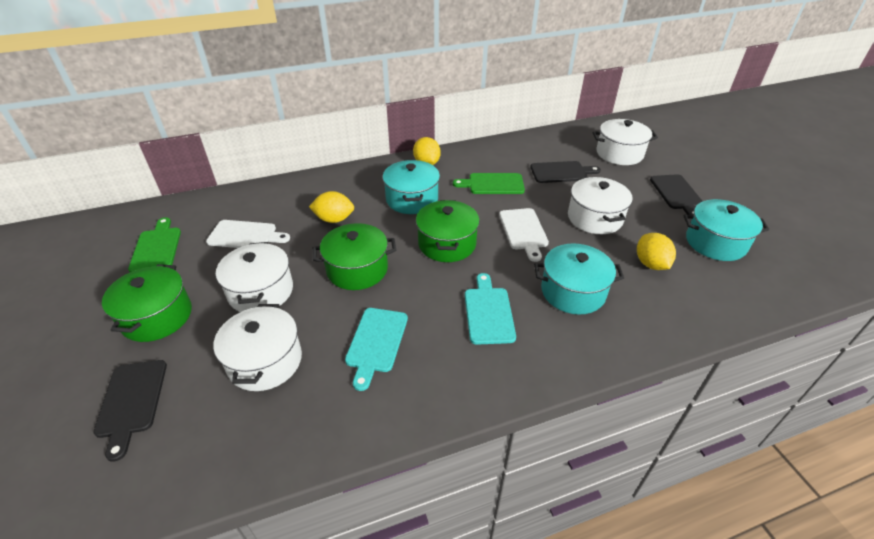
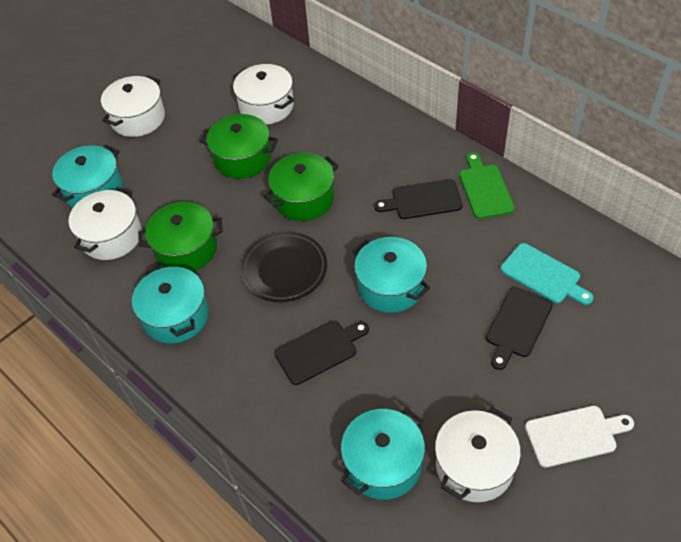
black plate: 0 -> 1
green cutting board: 2 -> 1
turquoise cutting board: 2 -> 1
turquoise pot: 3 -> 4
white cutting board: 2 -> 1
yellow lemon: 3 -> 0

